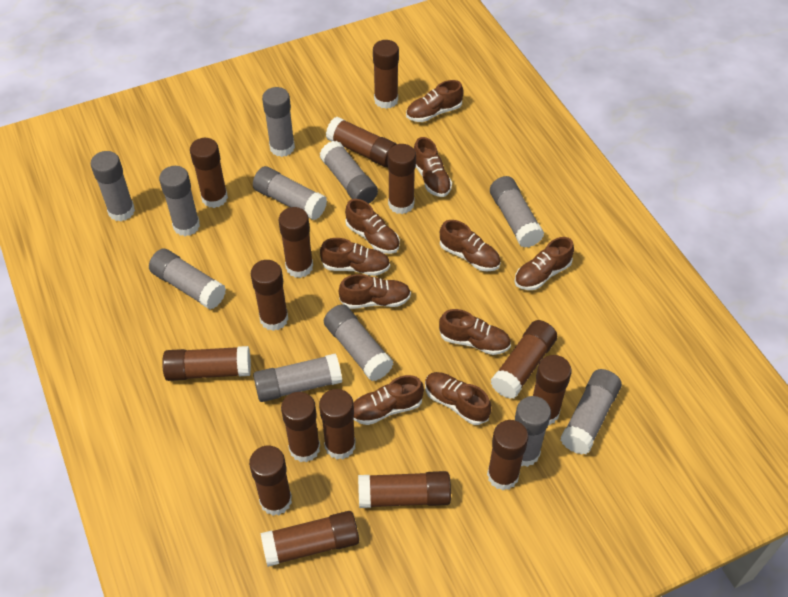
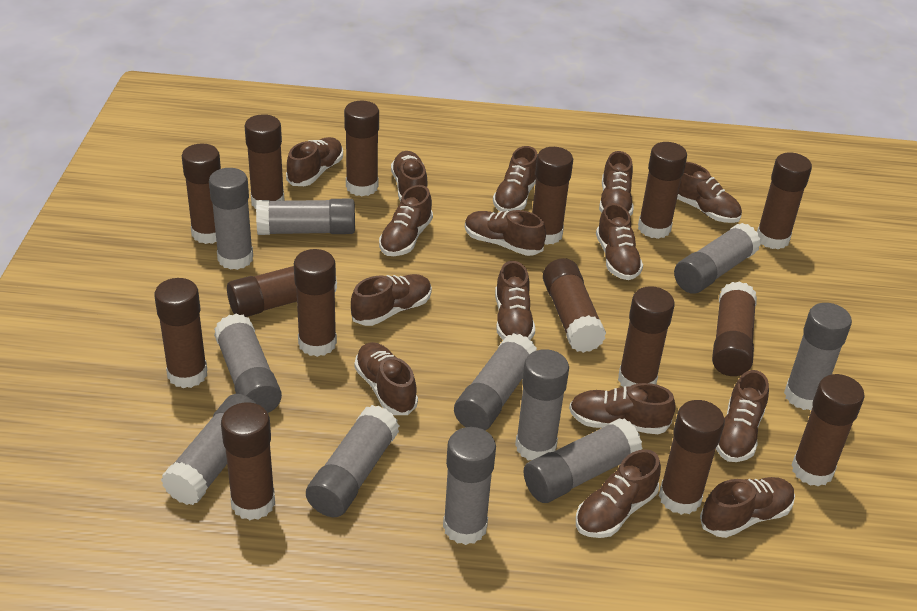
brown shoe: 10 -> 15

